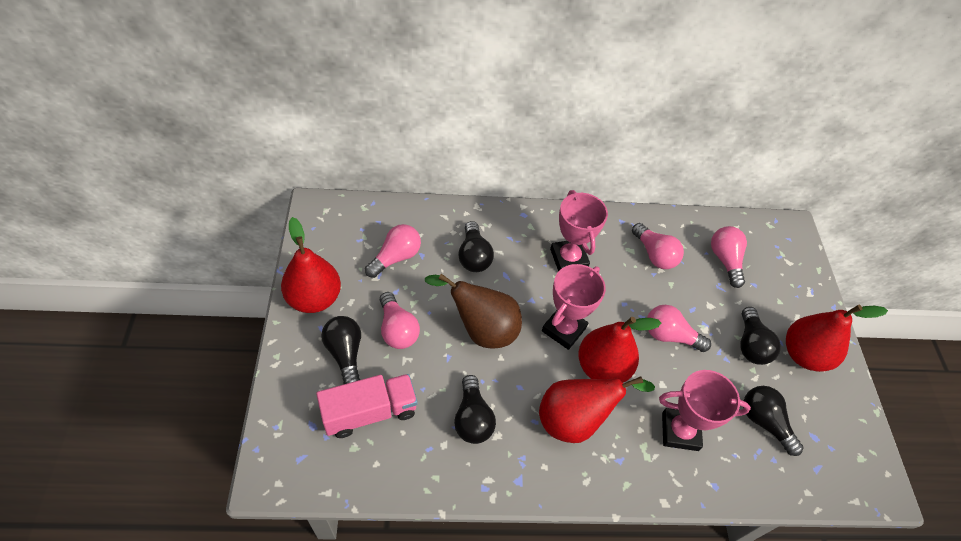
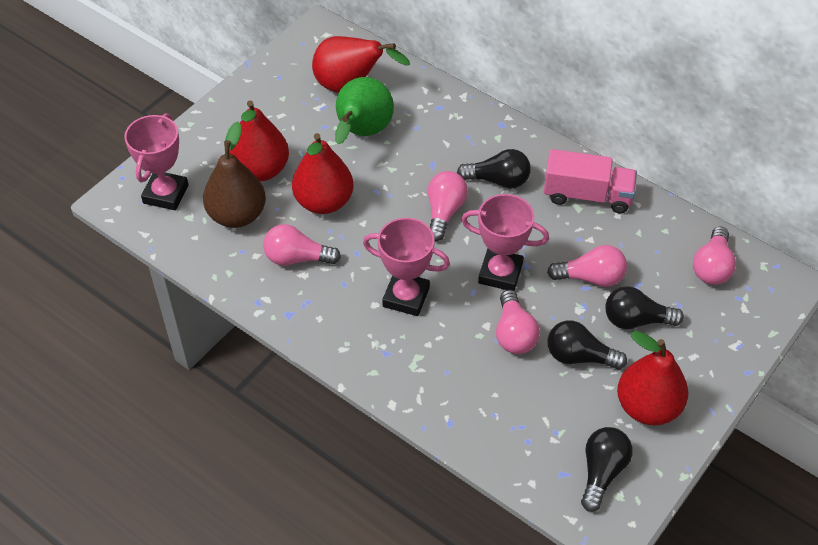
black light bulb: 5 -> 4
green pear: 0 -> 1

